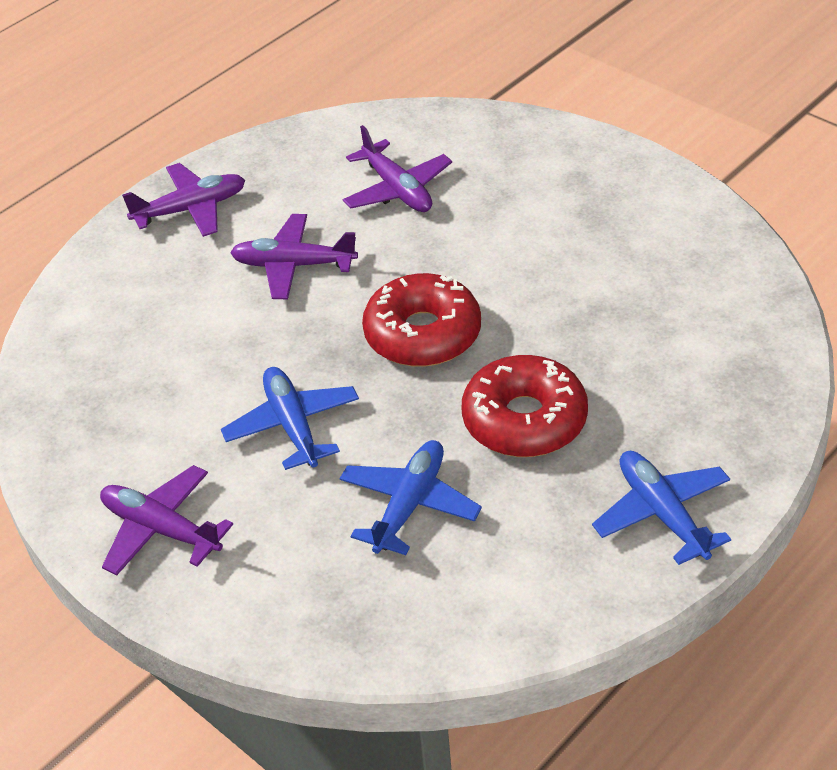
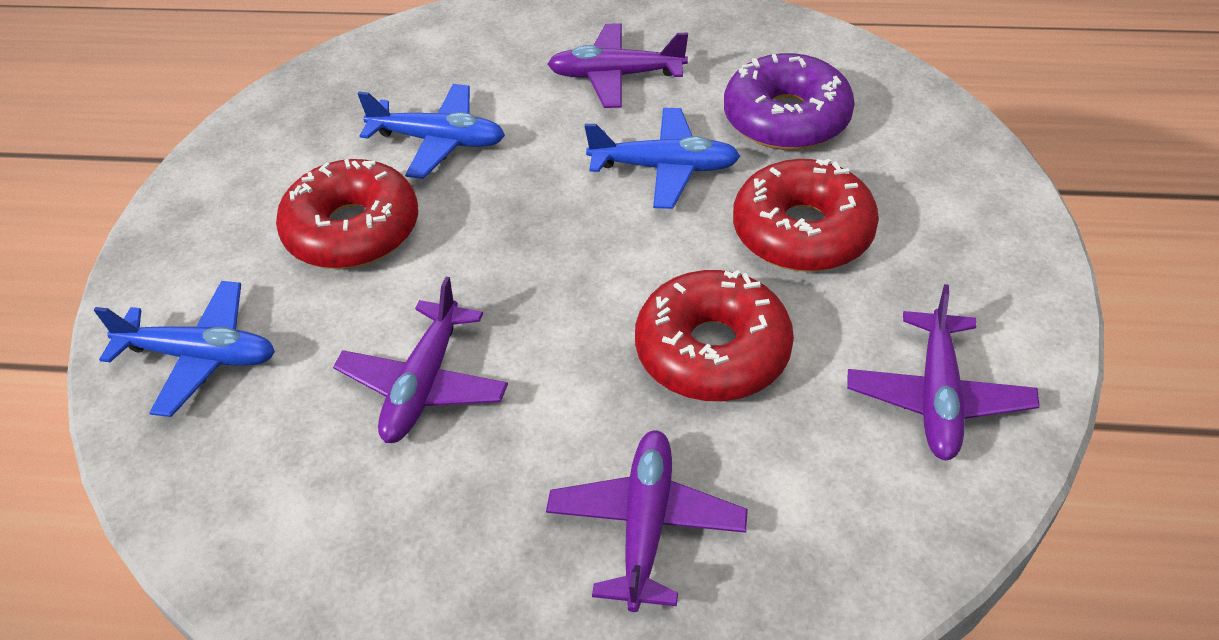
purple donut: 0 -> 1
red donut: 2 -> 3

